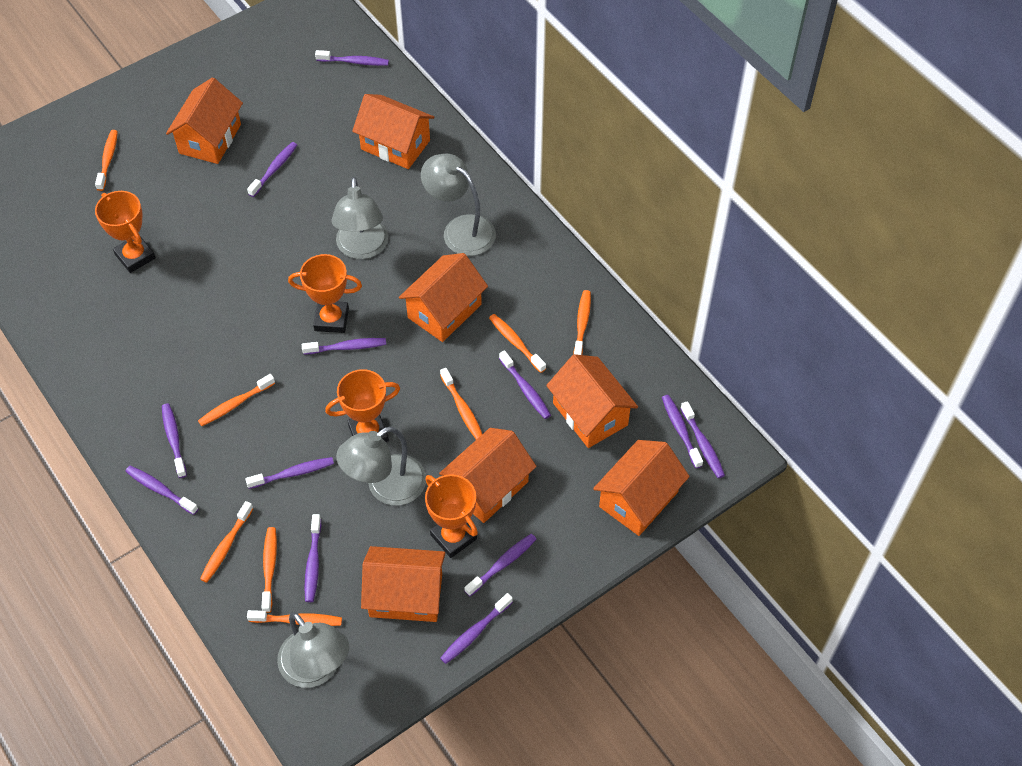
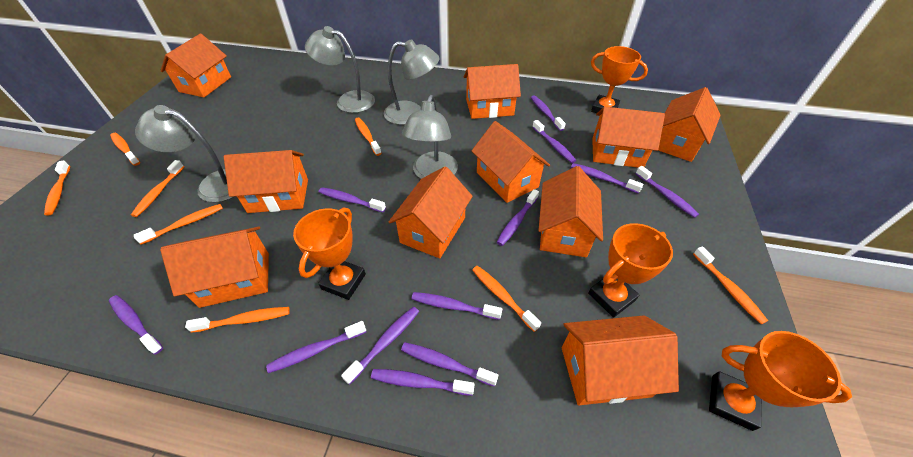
orange house: 7 -> 10

